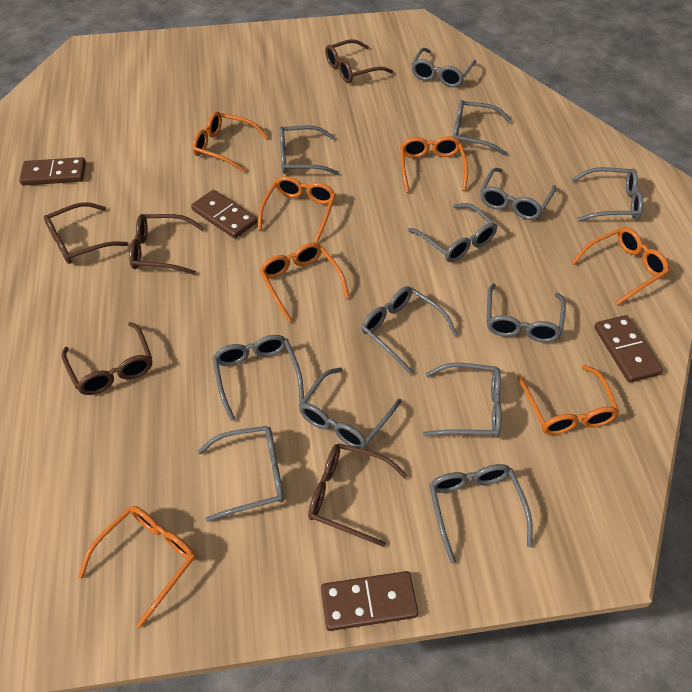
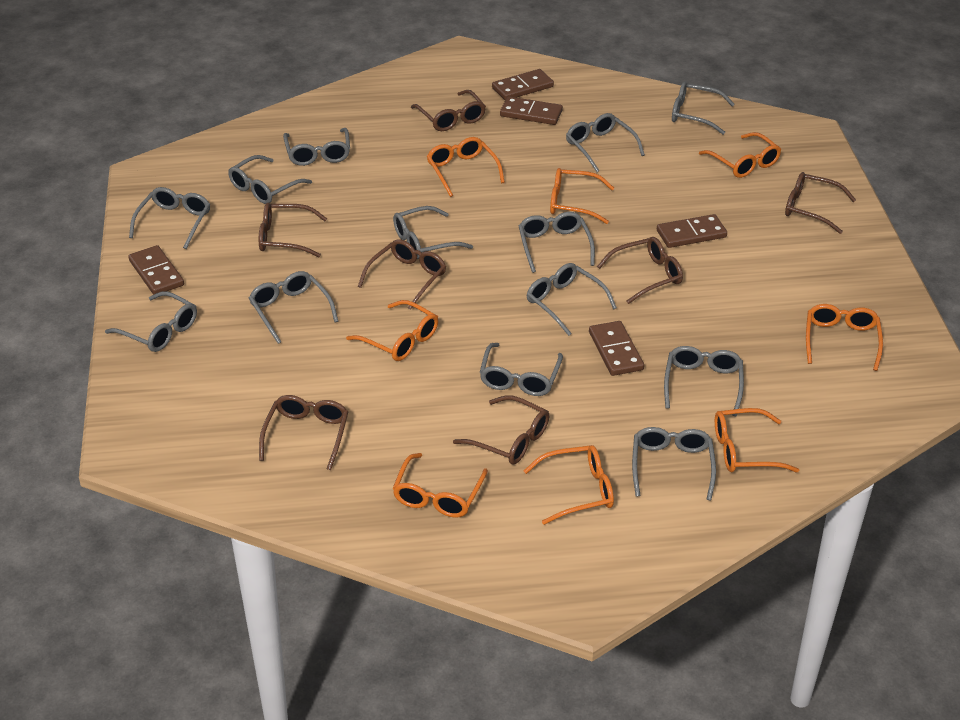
brown domino: 4 -> 5
brown glasses: 5 -> 7
orange glasses: 7 -> 8

